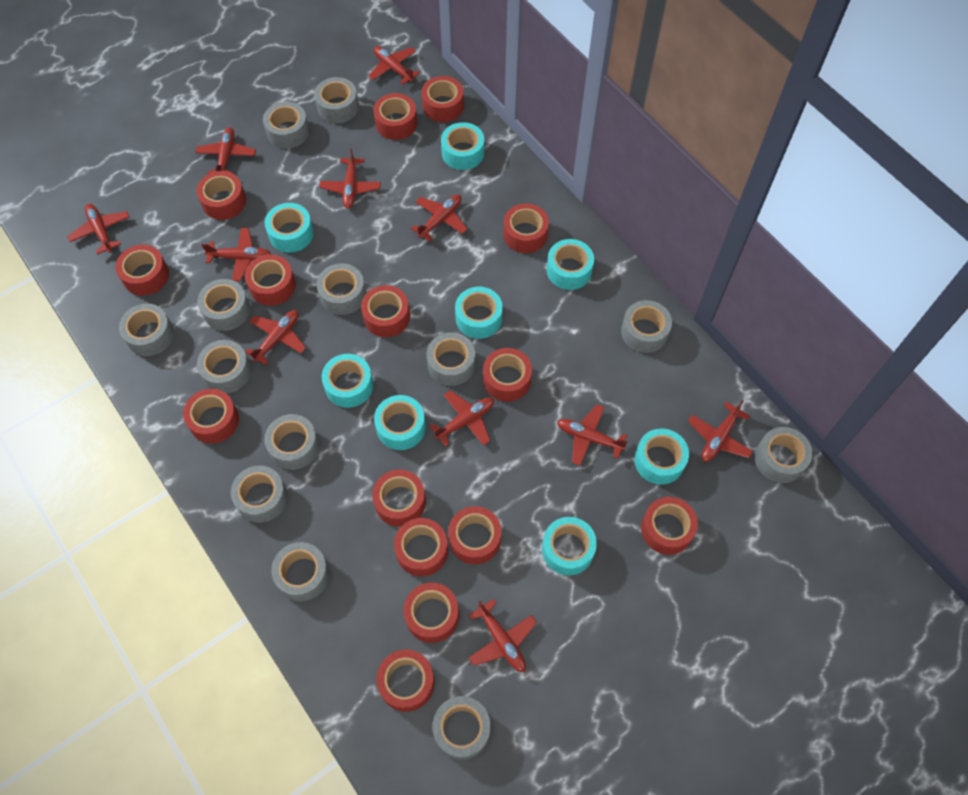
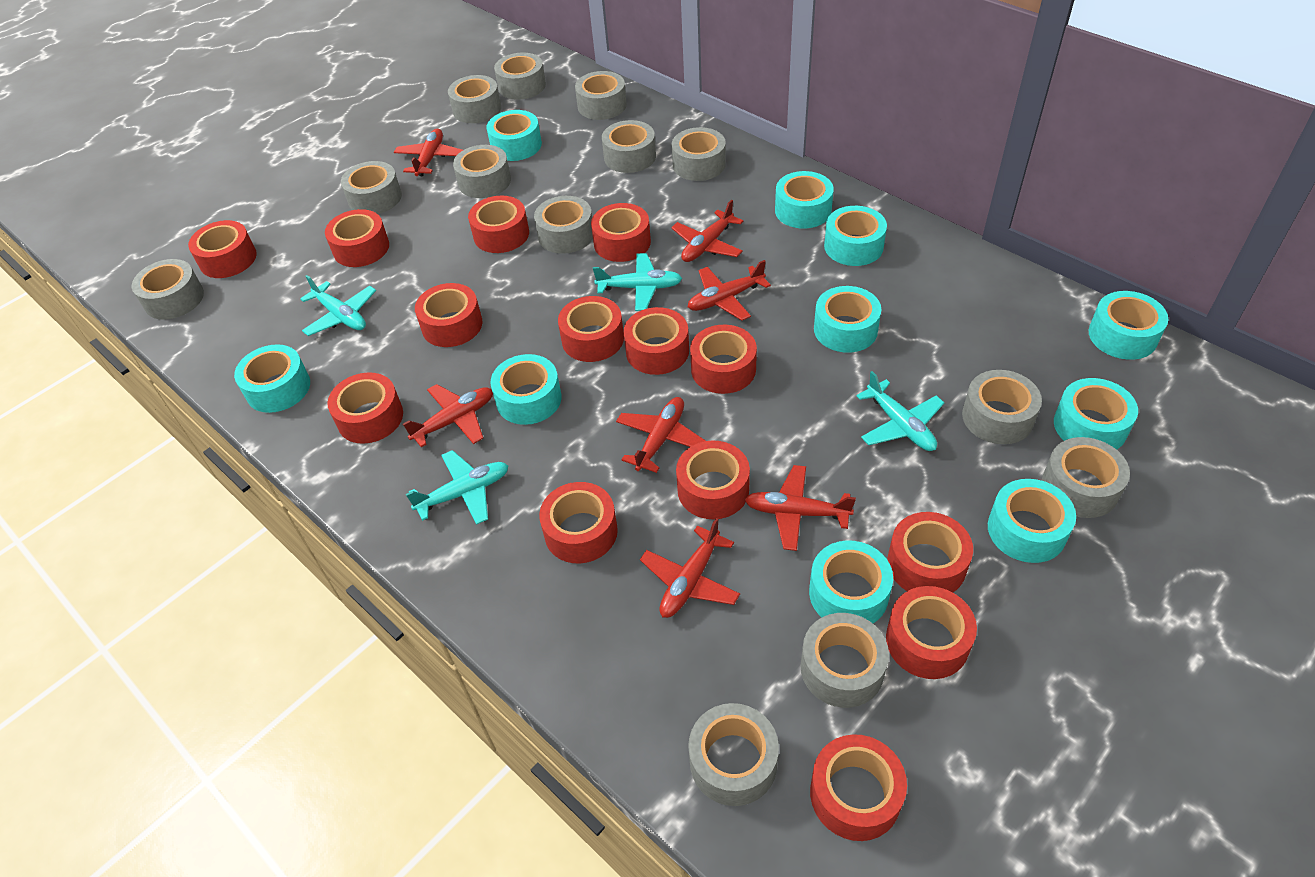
red plane: 11 -> 7
red tape: 15 -> 14
turquoise plane: 0 -> 4
turquoise tape: 8 -> 10

